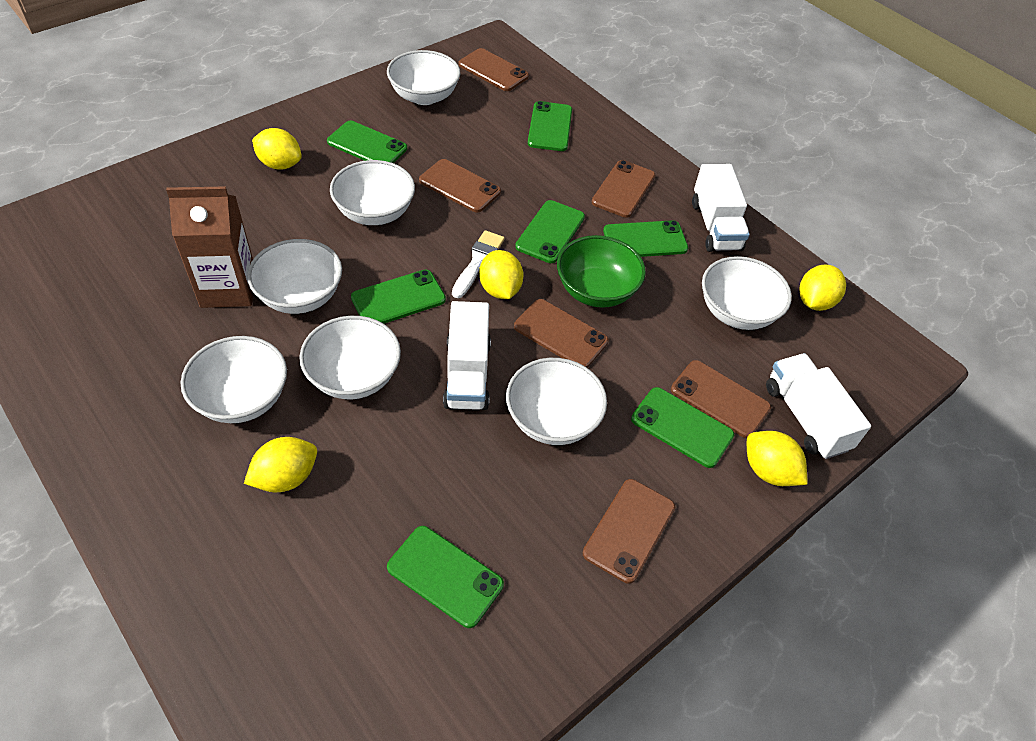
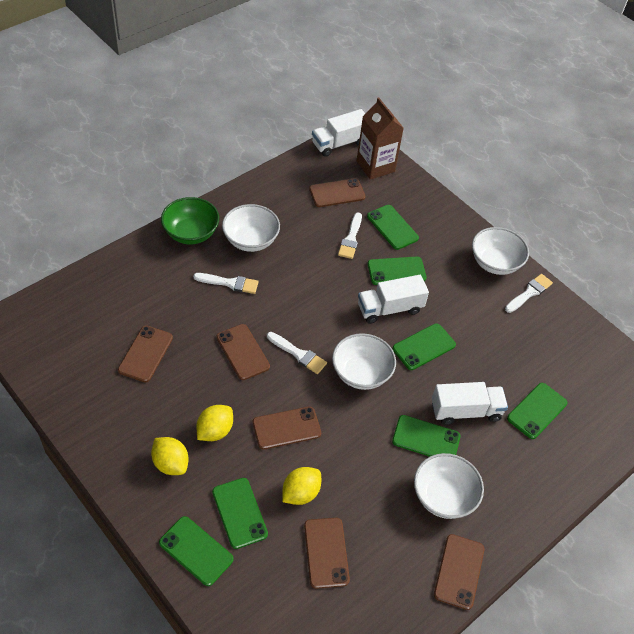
white bowl: 7 -> 4
white brush: 1 -> 4
yellow lemon: 5 -> 3

